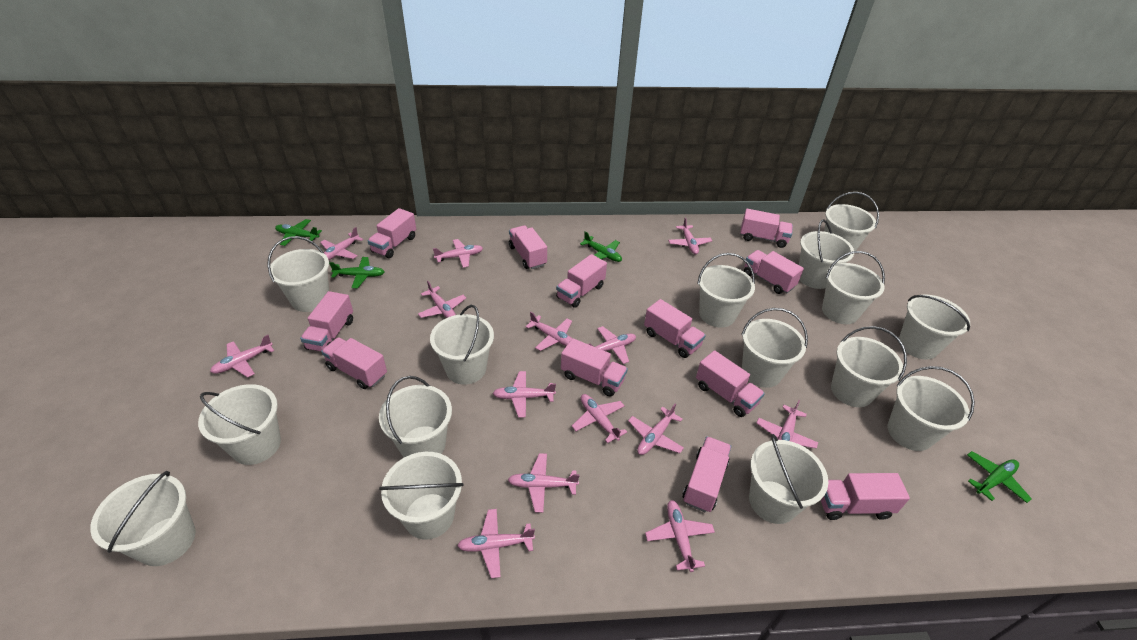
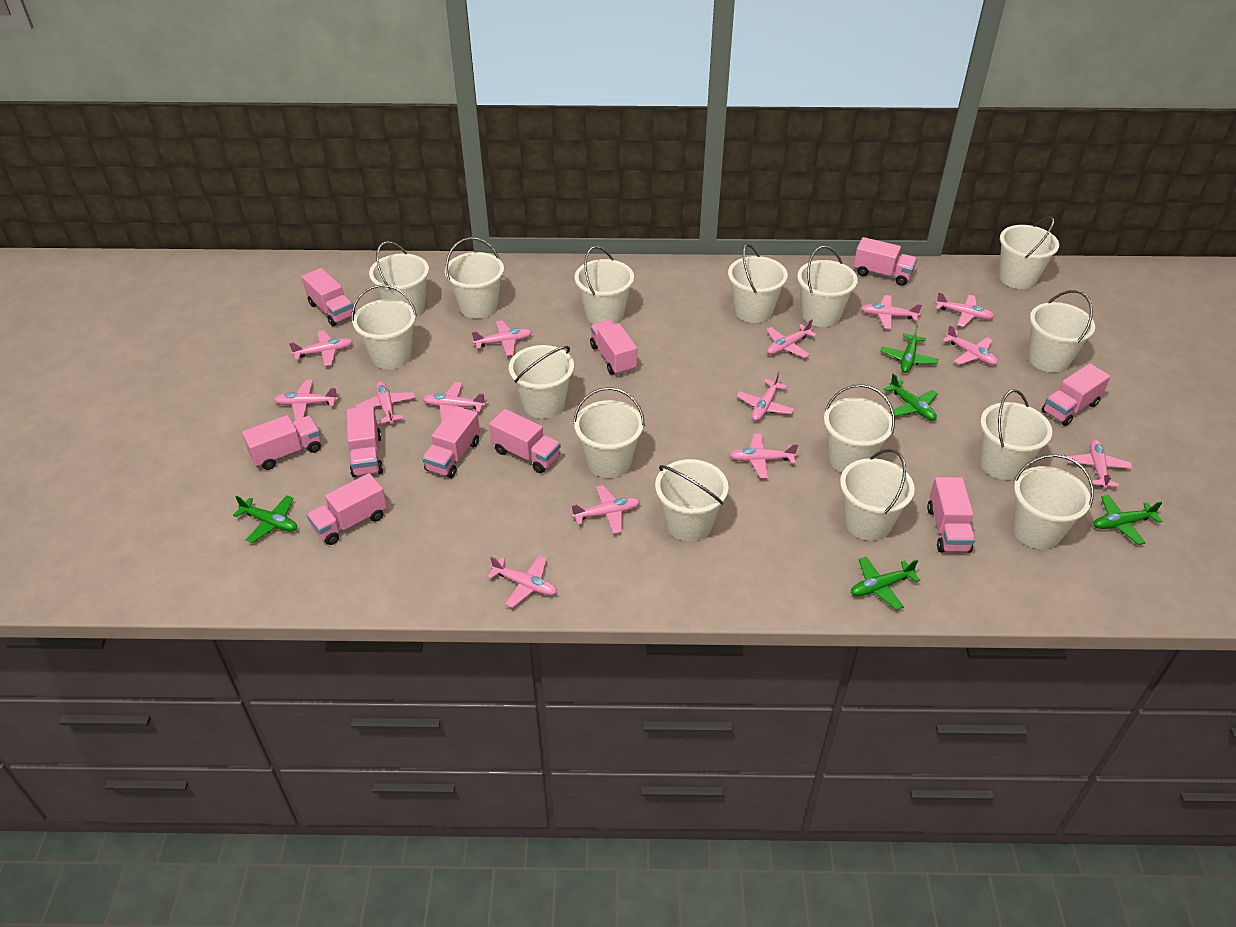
green plane: 4 -> 5
pink truck: 12 -> 10

